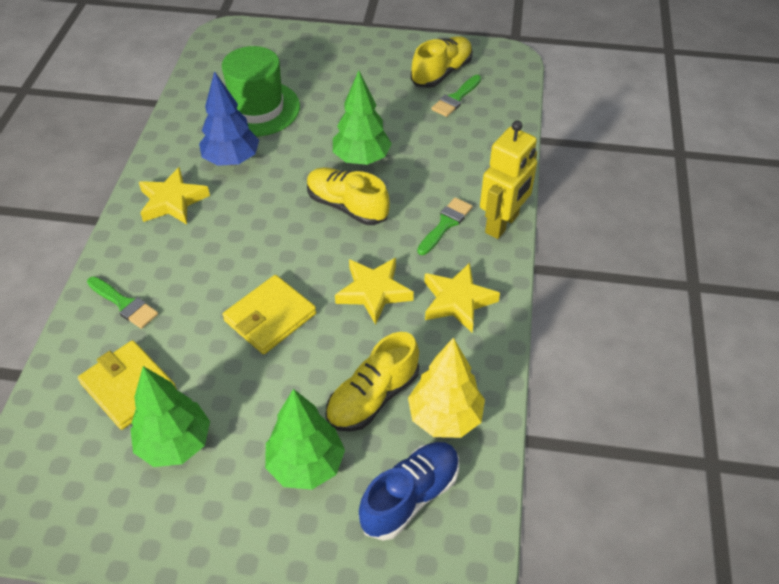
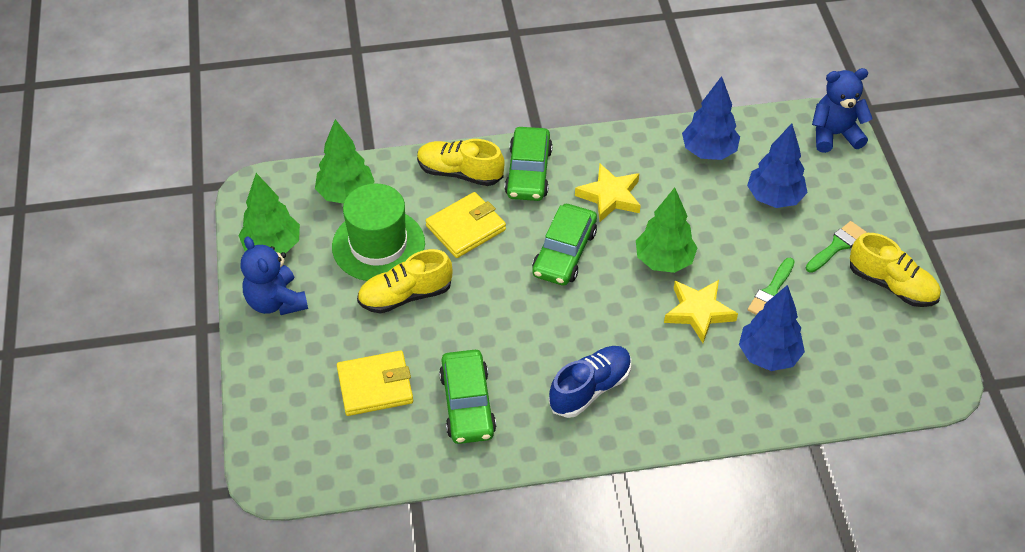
blue teddy bear: 0 -> 2
blue tree: 1 -> 3
green brush: 3 -> 2
green car: 0 -> 3
yellow robot: 1 -> 0
yellow star: 3 -> 2
yellow tree: 1 -> 0

